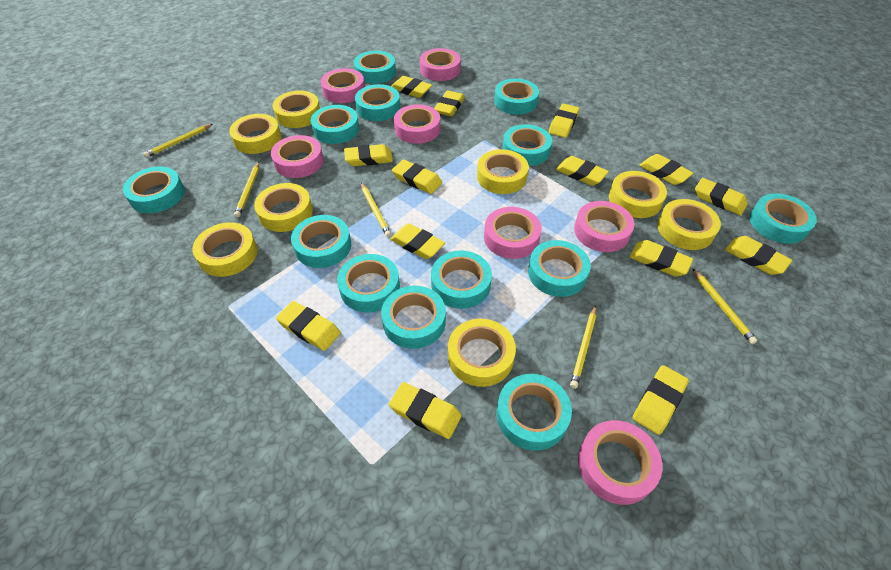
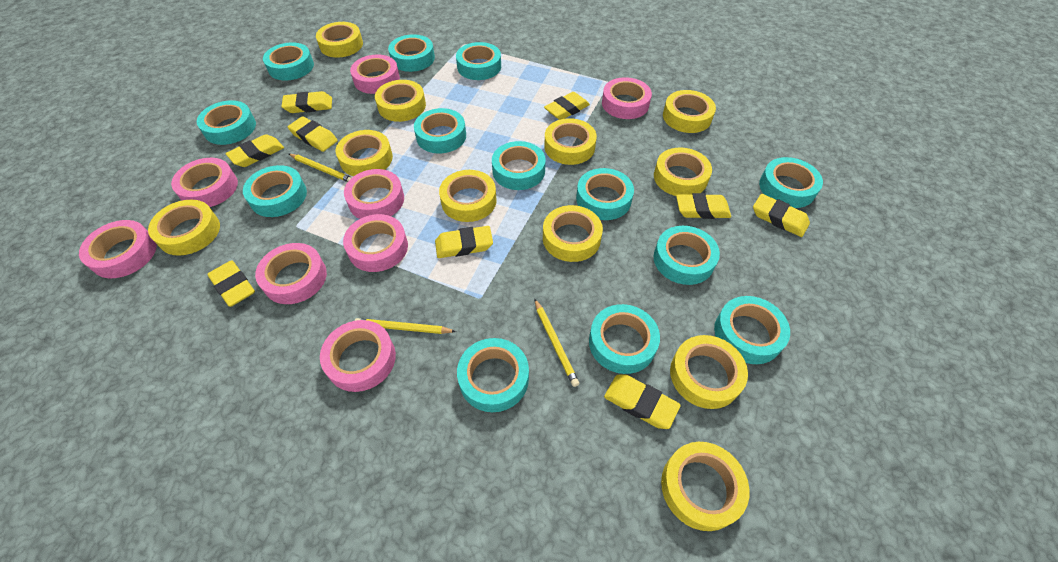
pink tape: 7 -> 8
yellow eraser: 14 -> 9
yellow pencil: 5 -> 3
yellow tape: 8 -> 11

